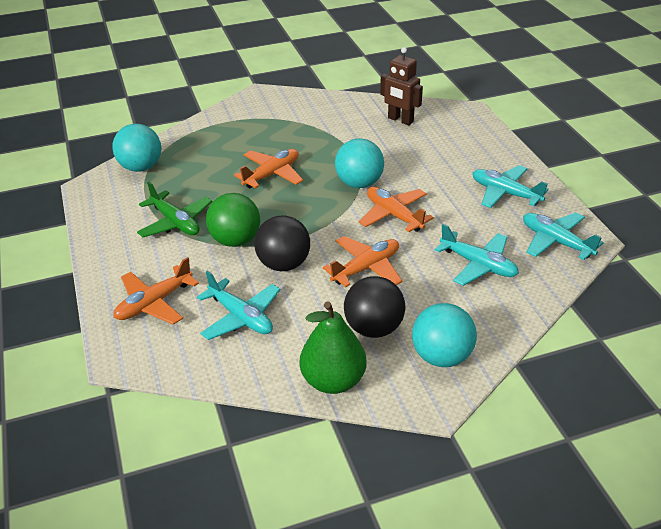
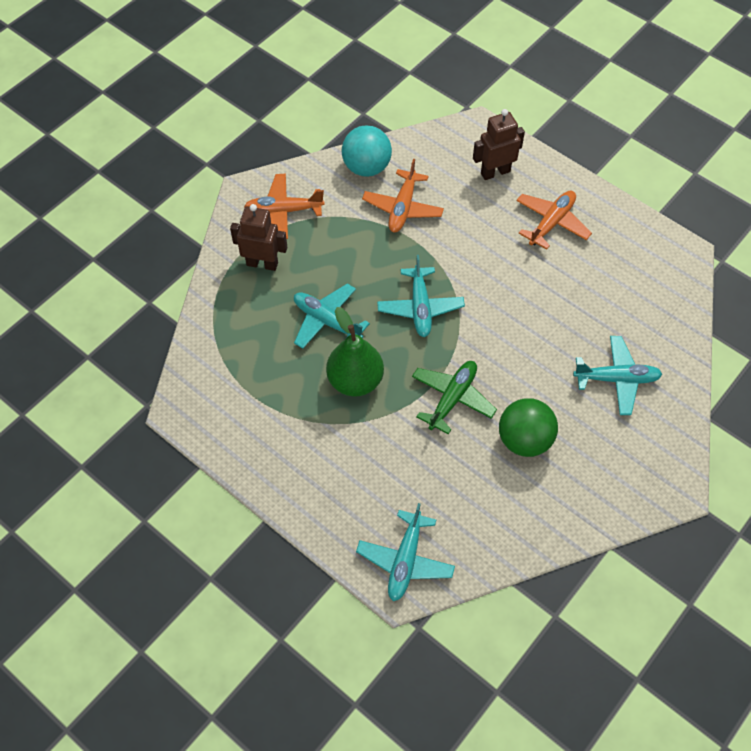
black ball: 2 -> 0
brown robot: 1 -> 2
orange plane: 4 -> 3
turquoise ball: 3 -> 1

